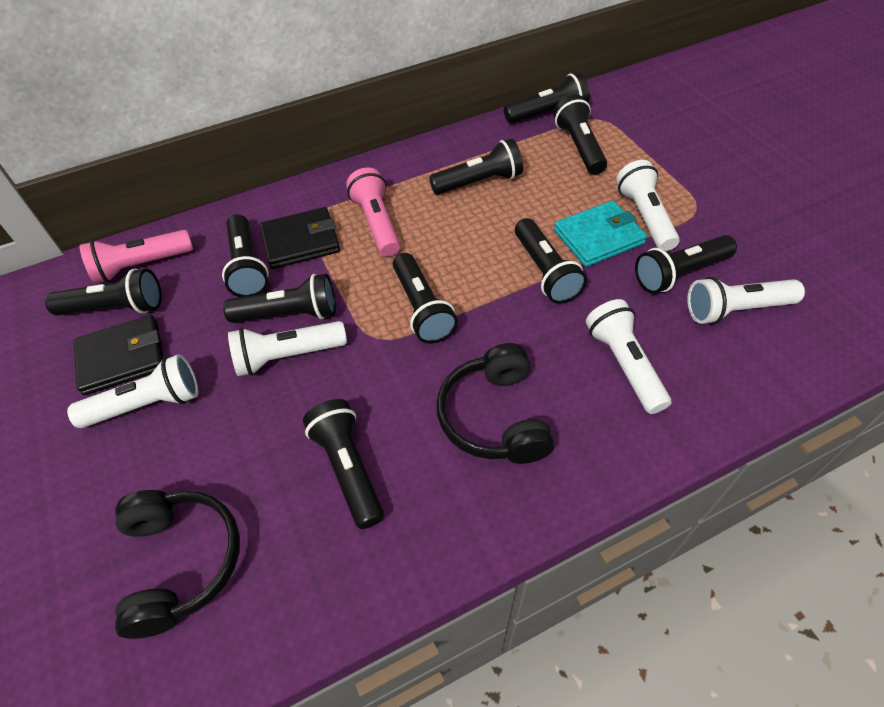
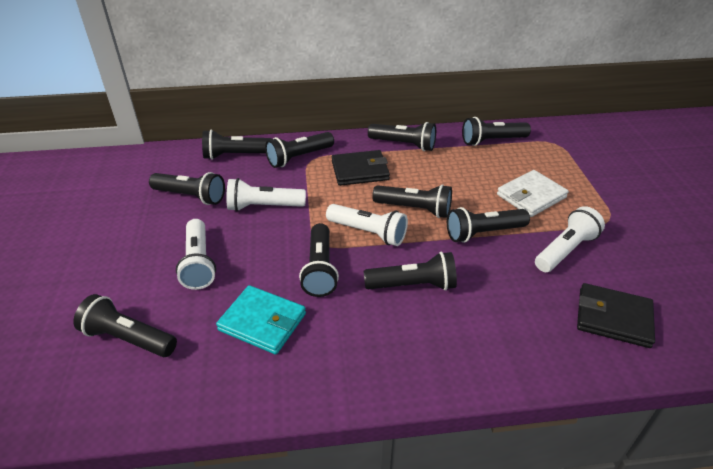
black headphones: 2 -> 0
pink flashlight: 2 -> 0
white flashlight: 5 -> 4
white wallet: 0 -> 1

